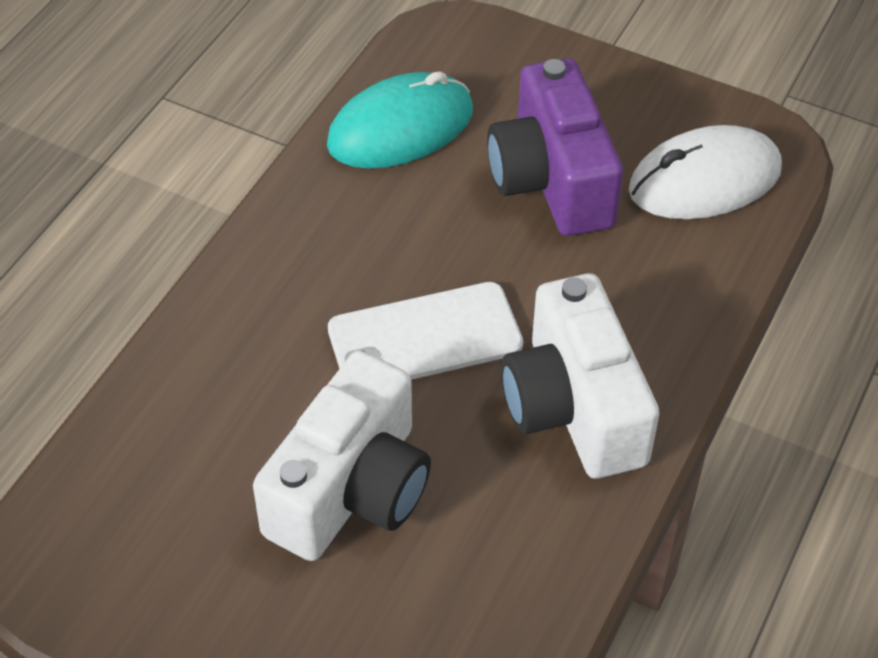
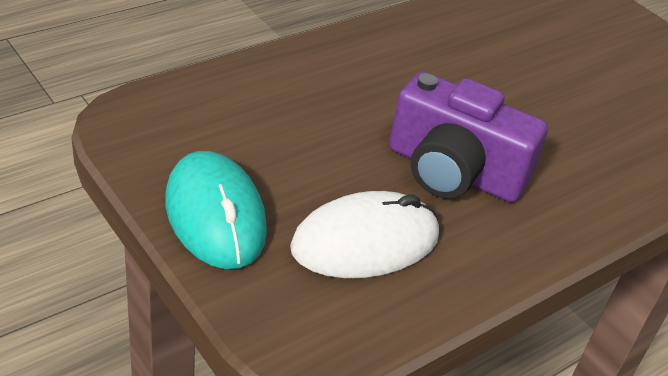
white camera: 2 -> 0
white phone: 1 -> 0

